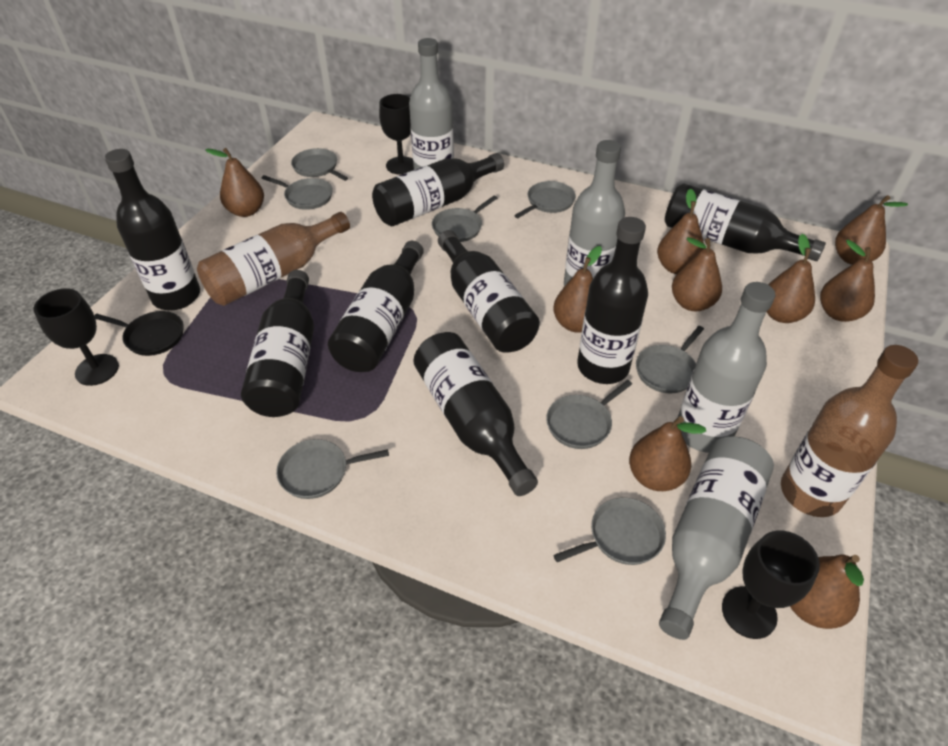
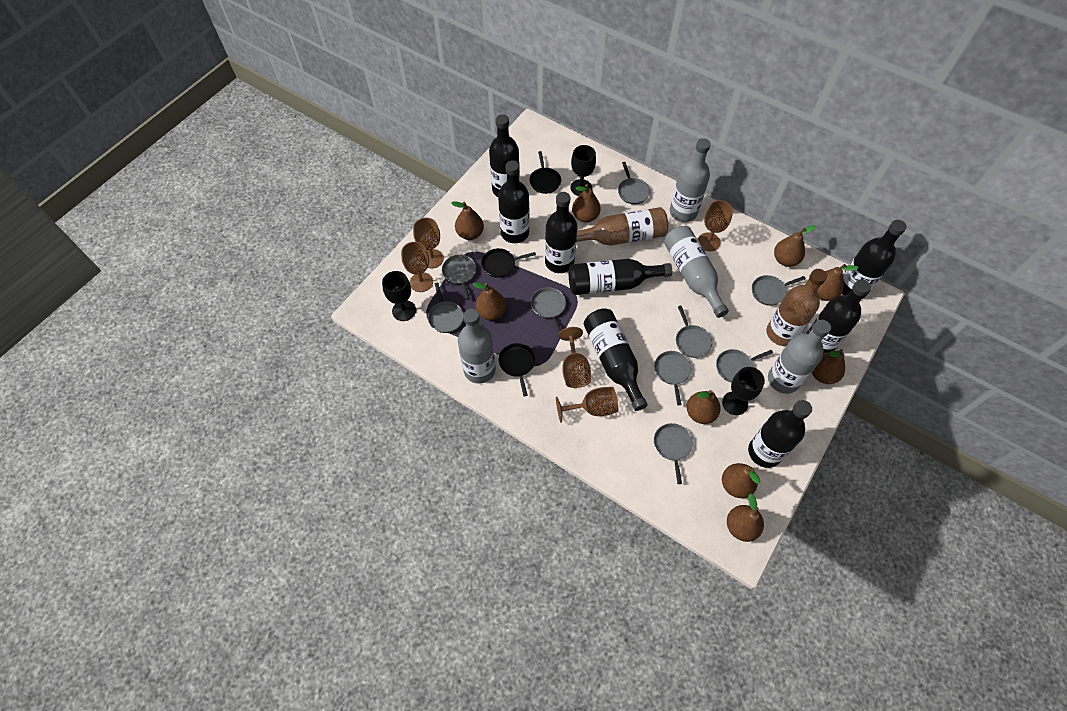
black pan: 1 -> 3
brown goblet: 0 -> 5
grey pan: 8 -> 9

